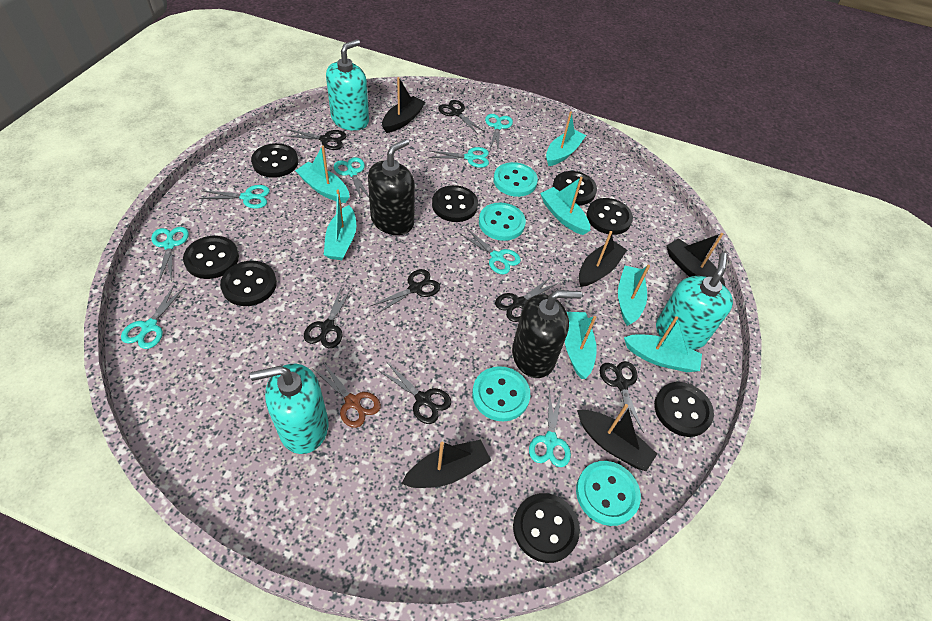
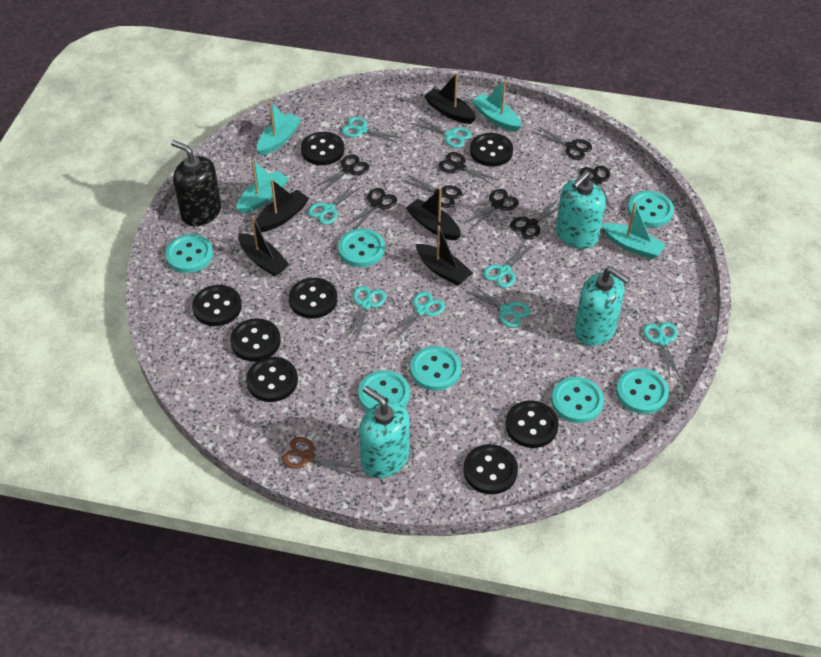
black scissors: 7 -> 8
black soap dispenser: 2 -> 1
turquoise boat: 7 -> 4
turquoise button: 4 -> 7

